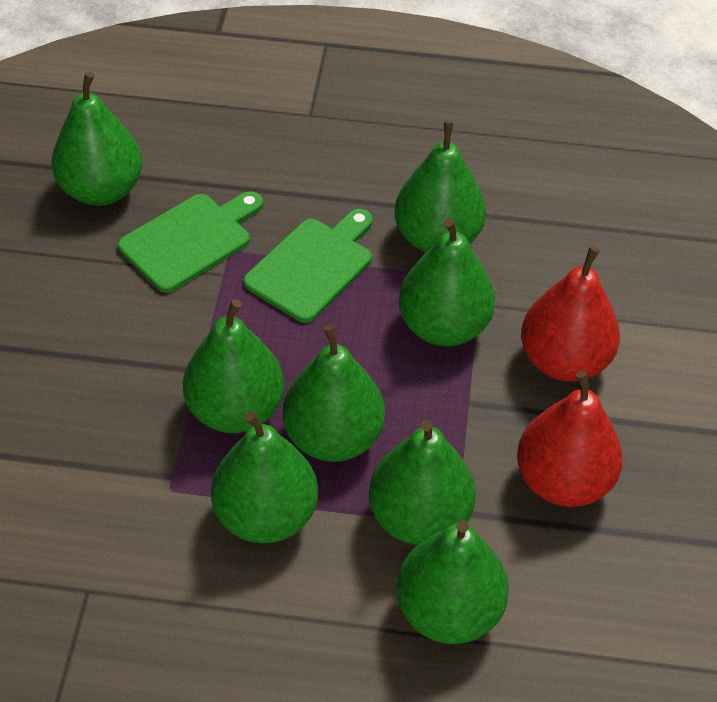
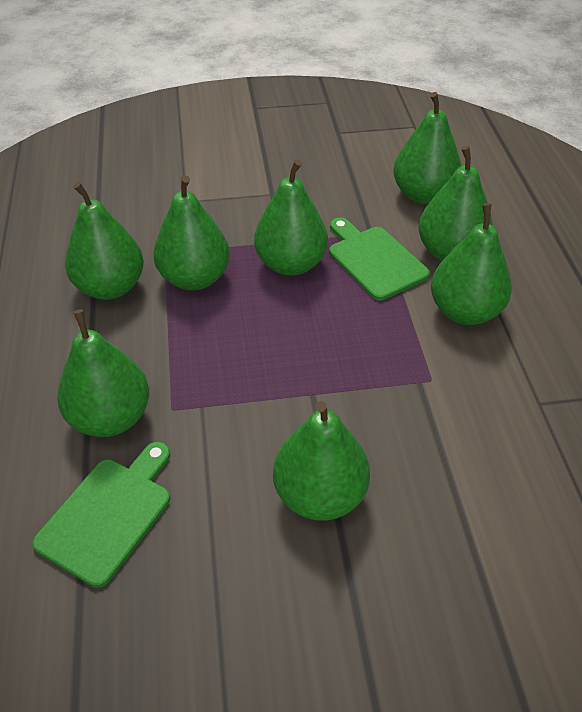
red pear: 2 -> 0

